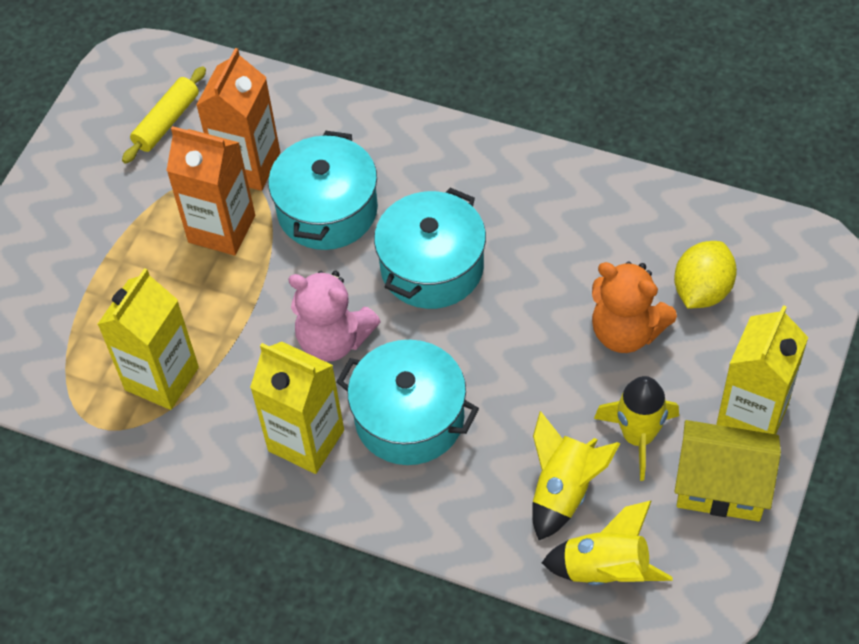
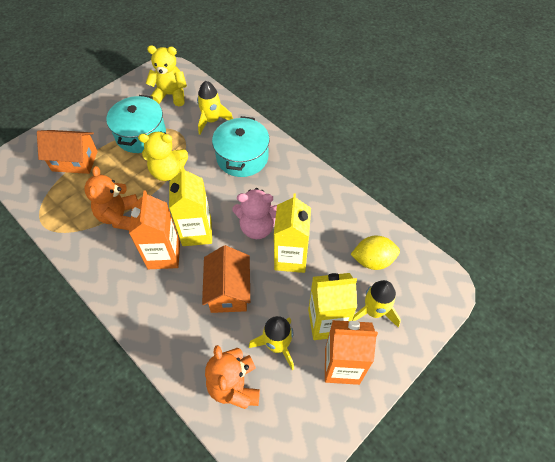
orange house: 0 -> 2
orange teddy bear: 1 -> 2
turquoise pot: 3 -> 2
yellow house: 1 -> 0
yellow rolling pin: 1 -> 0
yellow teddy bear: 0 -> 2

